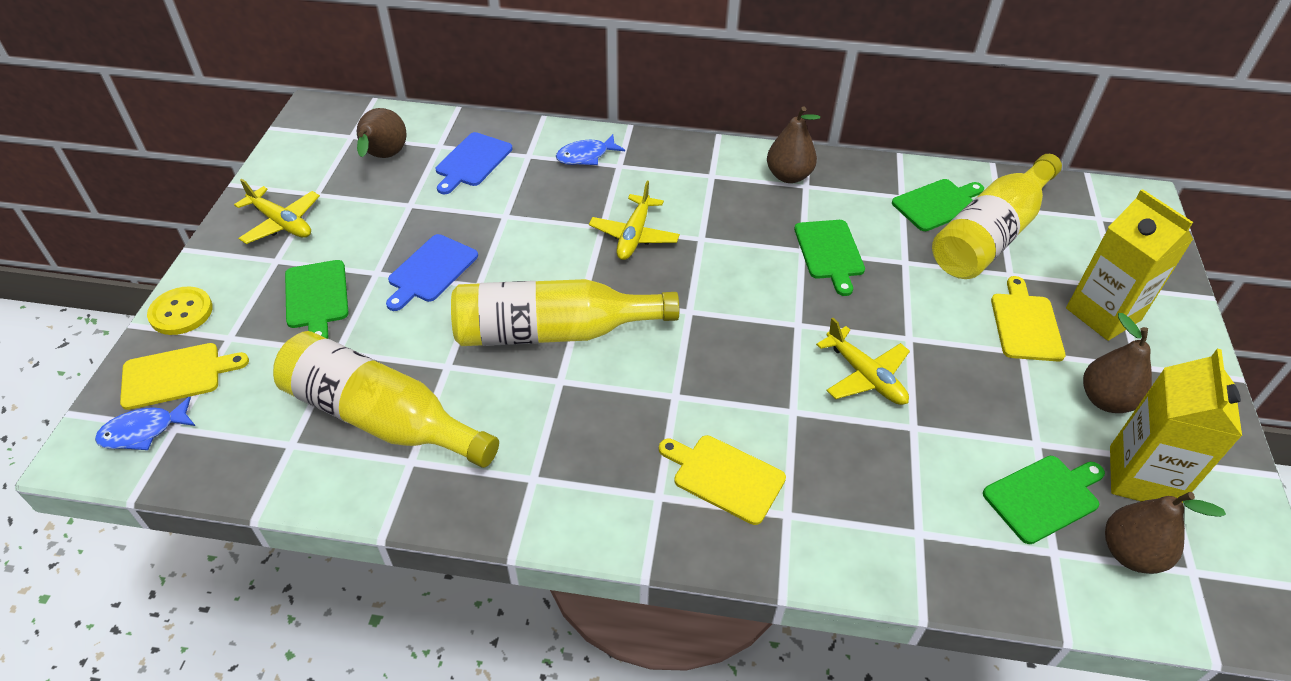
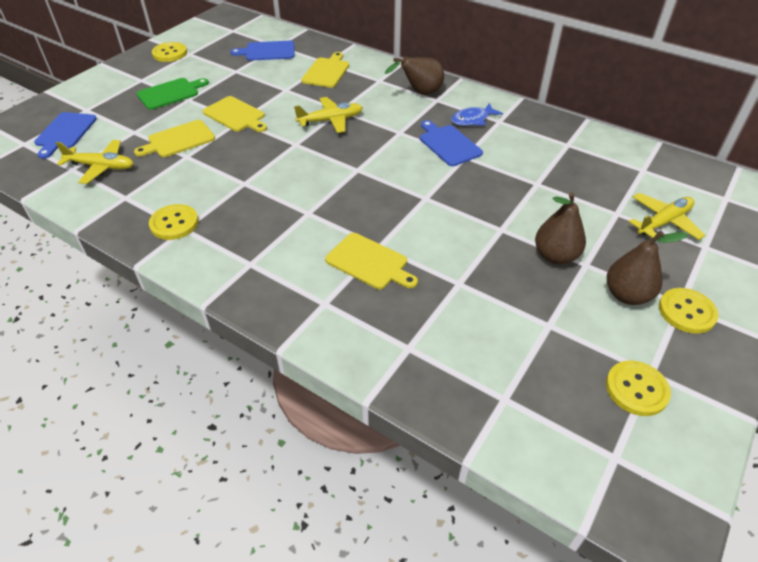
blue cutting board: 2 -> 3
blue fish: 2 -> 1
brown pear: 4 -> 3
green cutting board: 4 -> 1
yellow bottle: 3 -> 0
yellow button: 1 -> 4
yellow carton: 2 -> 0
yellow cutting board: 3 -> 4

